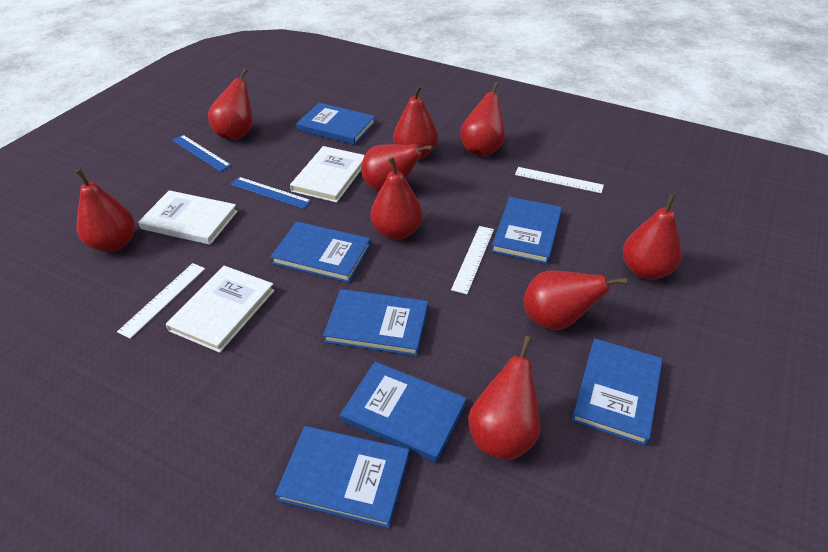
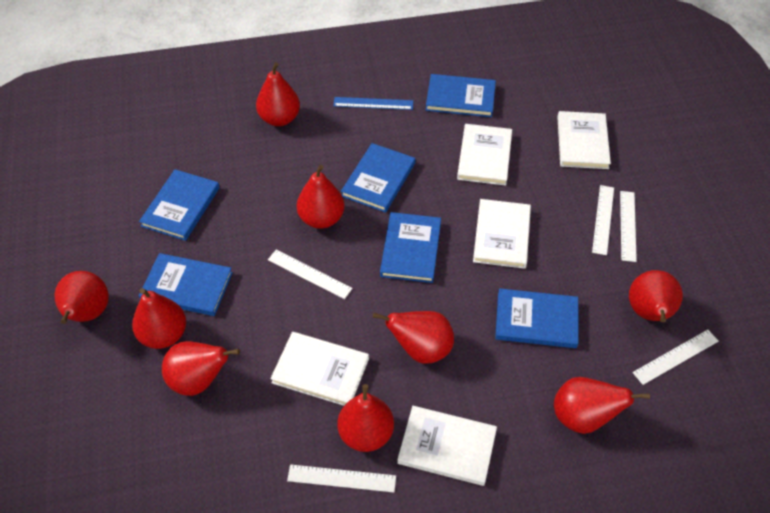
blue book: 7 -> 6
blue ruler: 2 -> 1
white book: 3 -> 5
white ruler: 3 -> 5

